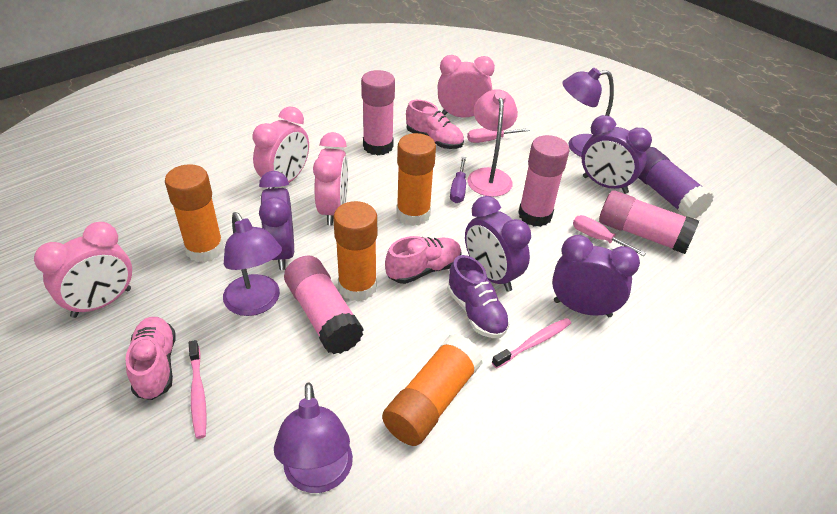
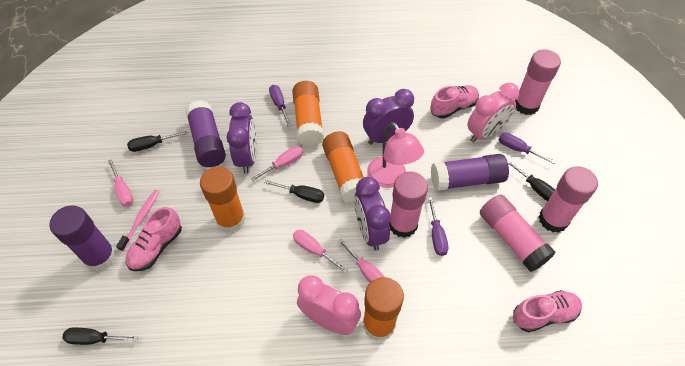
black screwdriver: 0 -> 4
pink clock: 4 -> 2
pink screwdriver: 2 -> 4
pink toothbrush: 2 -> 1
purple clock: 4 -> 3
purple glue stick: 1 -> 3
purple lamp: 3 -> 0
purple screwdriver: 1 -> 3
purple shoe: 1 -> 0

